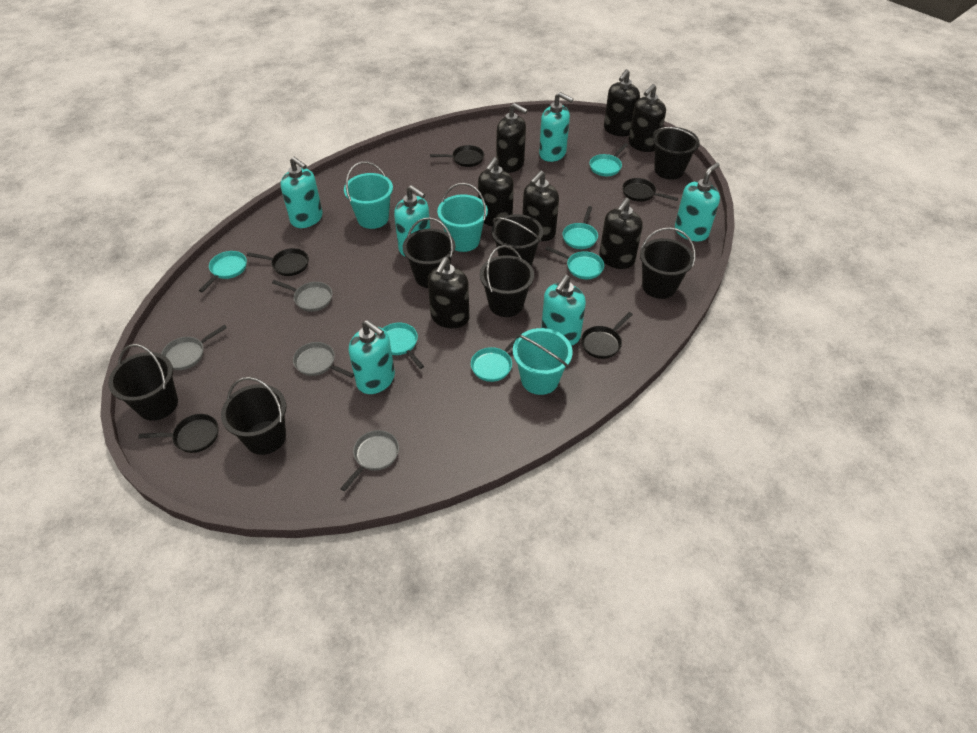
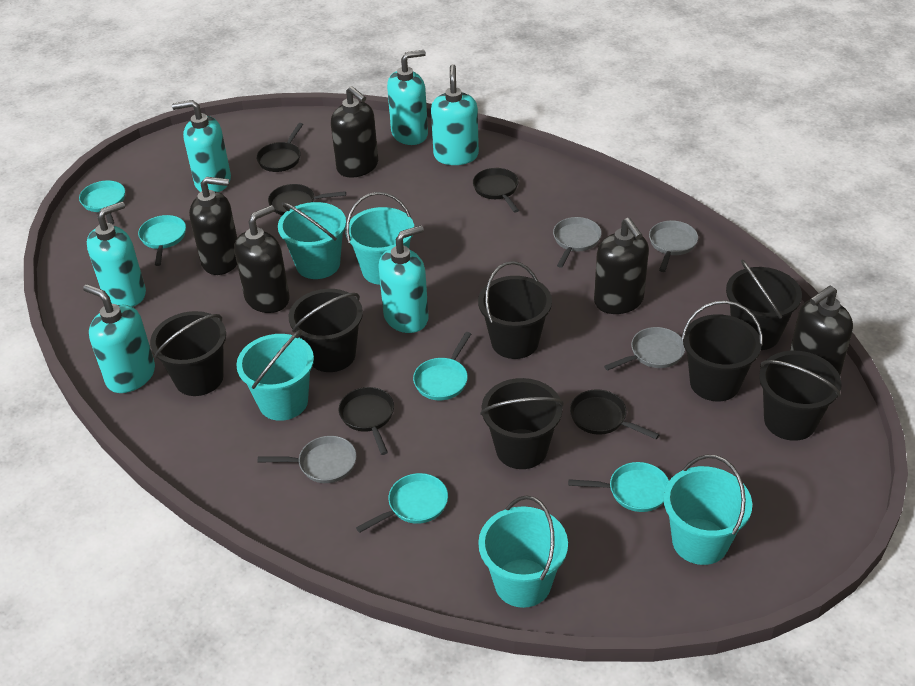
black soap dispenser: 7 -> 5
turquoise bucket: 3 -> 5
turquoise pan: 6 -> 5

